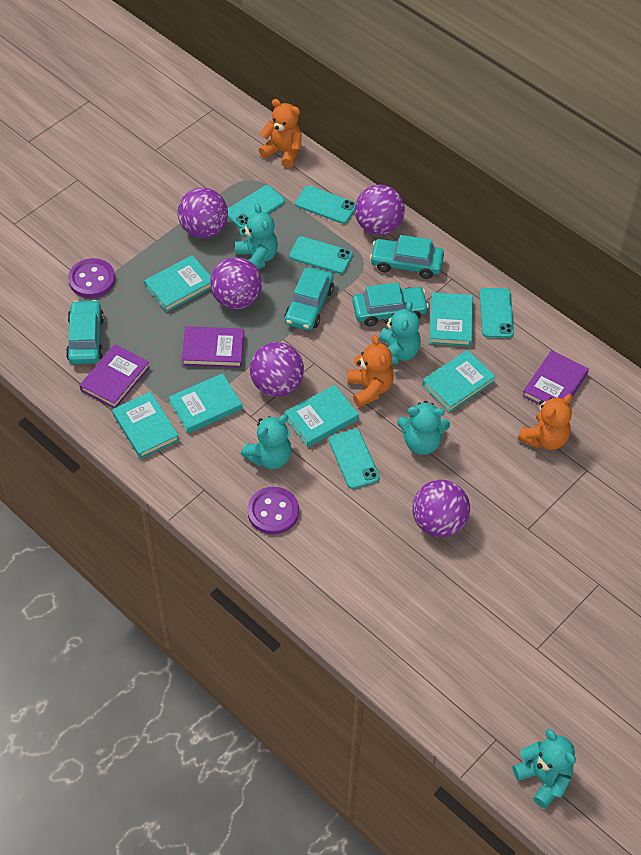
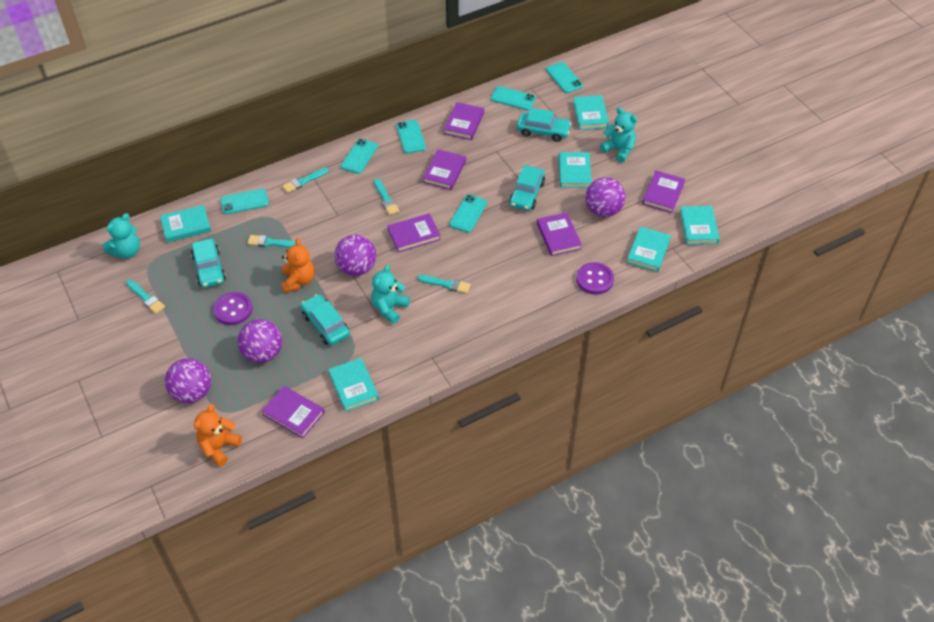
orange teddy bear: 3 -> 2
purple ball: 5 -> 4
purple book: 3 -> 6
turquoise brush: 0 -> 5
turquoise phone: 5 -> 6
turquoise teddy bear: 5 -> 3

